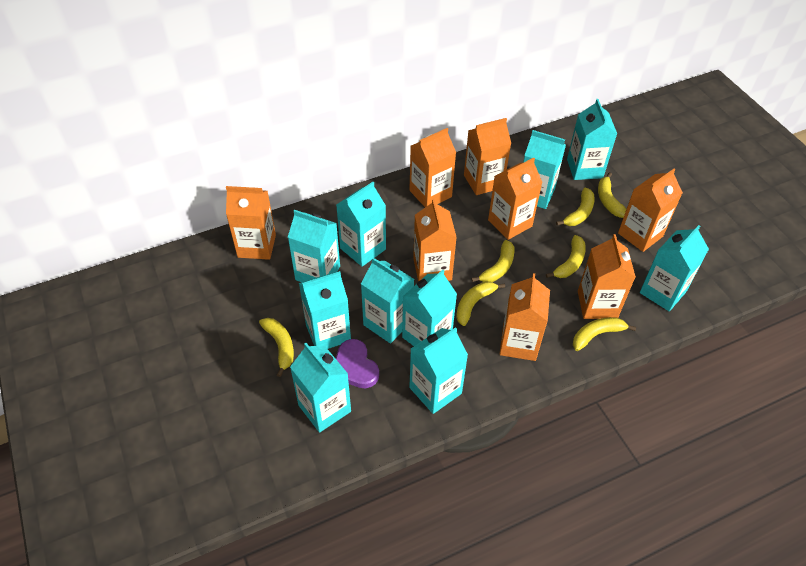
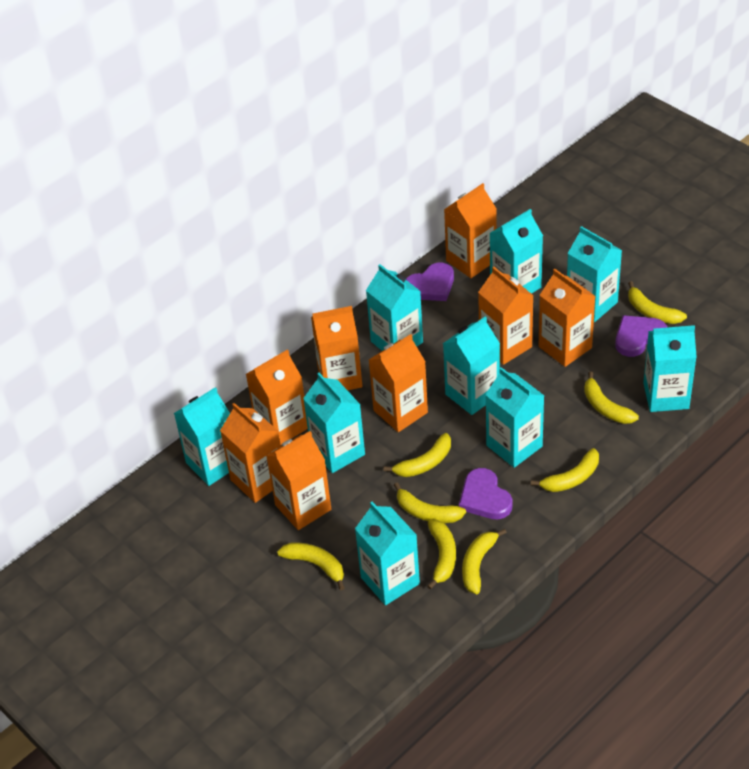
purple heart: 1 -> 3
turquoise carton: 10 -> 9
yellow banana: 7 -> 8

